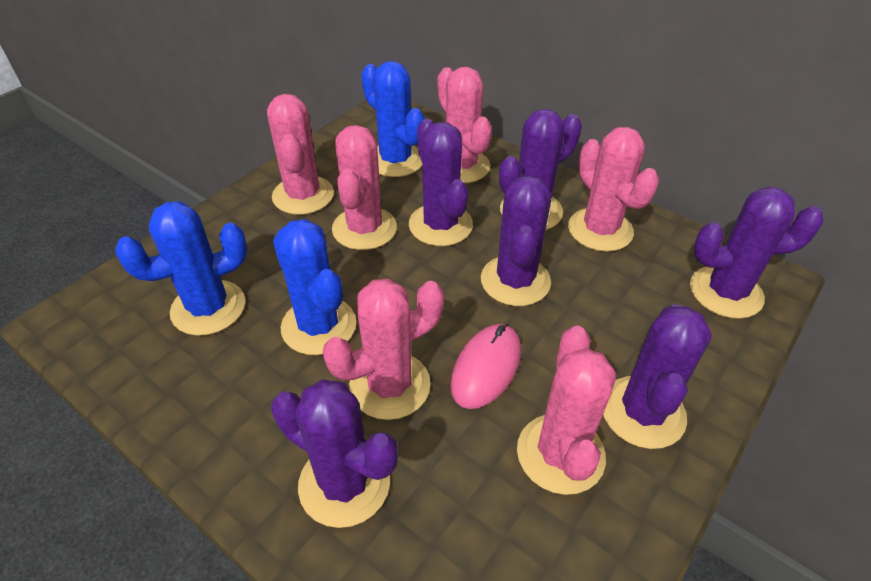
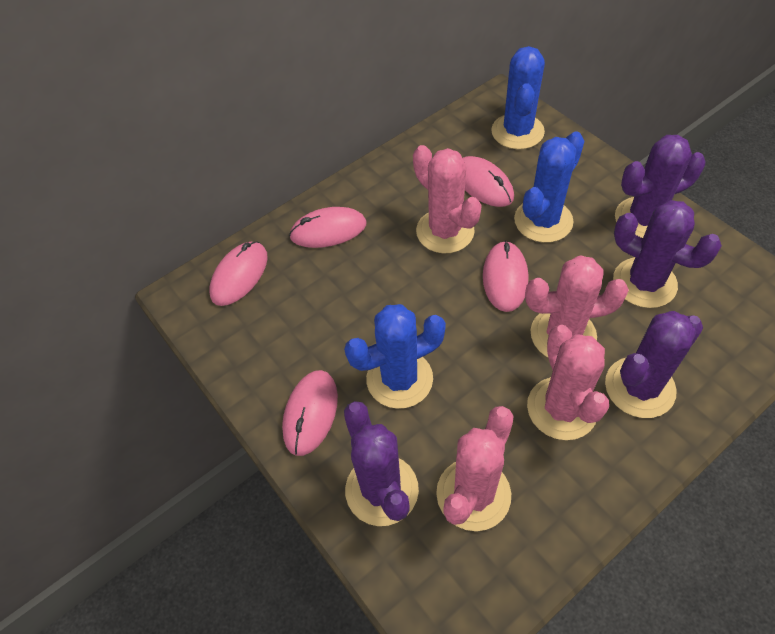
pink cactus: 6 -> 4
pink mouse: 1 -> 5
purple cactus: 6 -> 4

